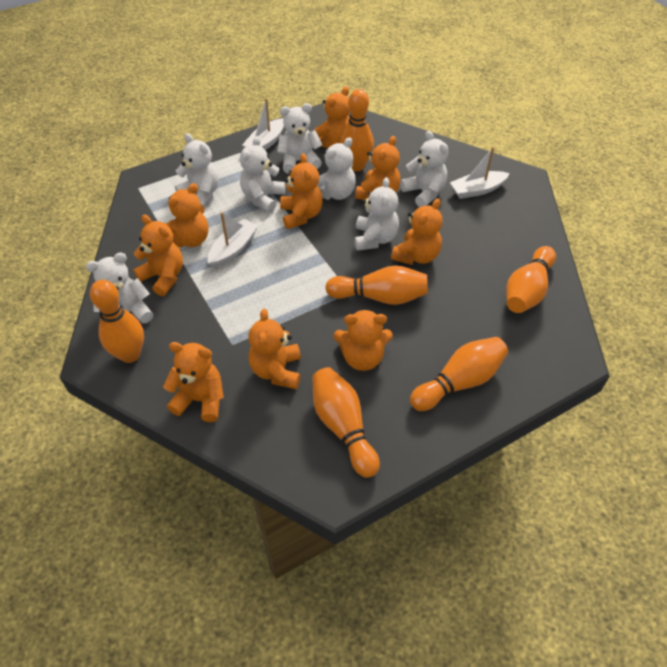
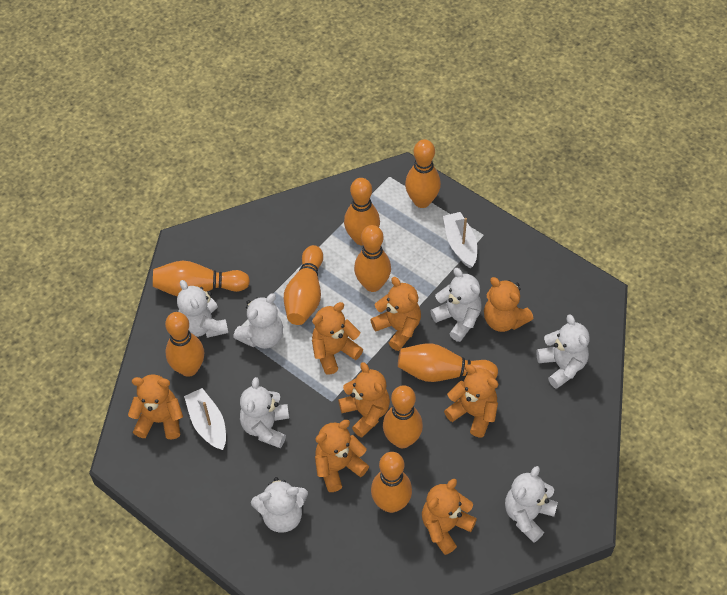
orange bowling pin: 6 -> 9
orange teddy bear: 9 -> 8
white boat: 3 -> 2

